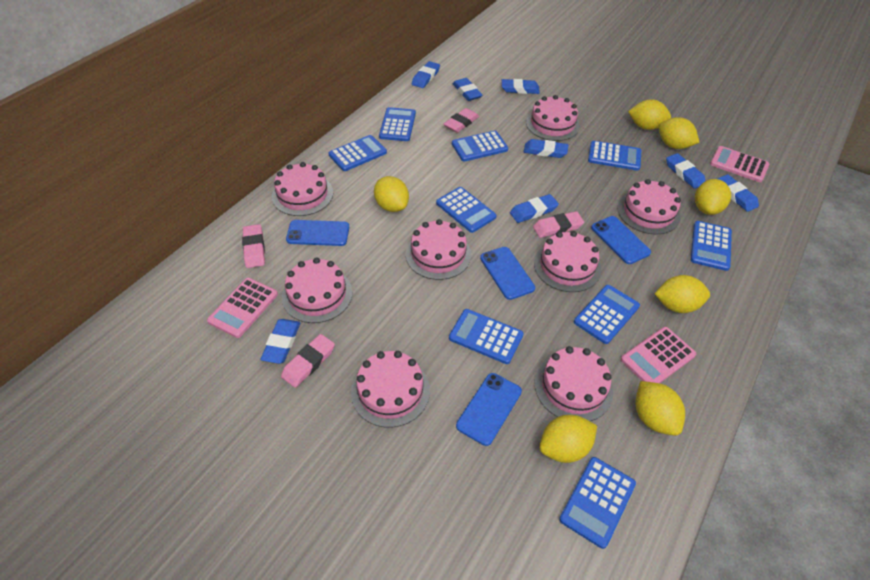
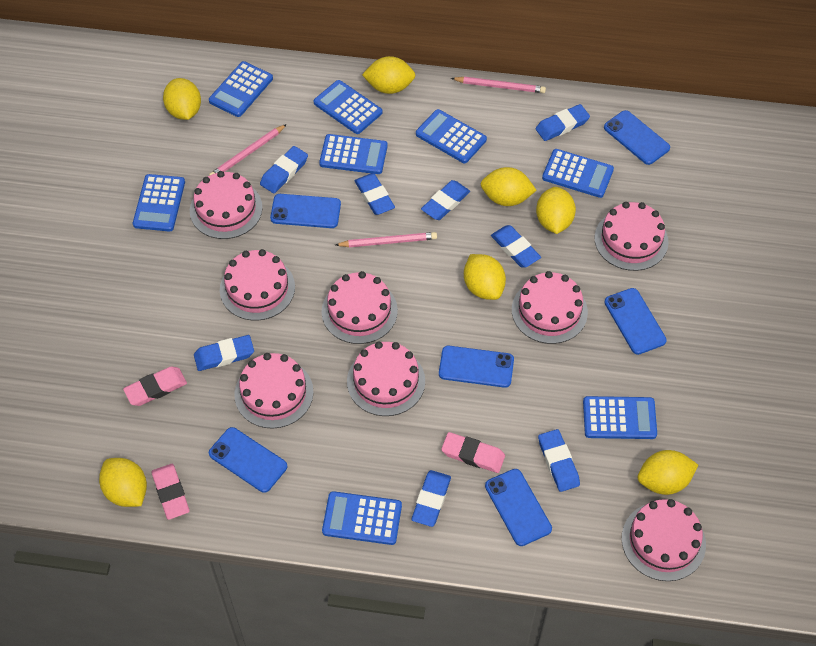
blue calculator: 9 -> 8
blue phone: 4 -> 6
pink calculator: 3 -> 0
pink eraser: 4 -> 3
pink pencil: 0 -> 3

